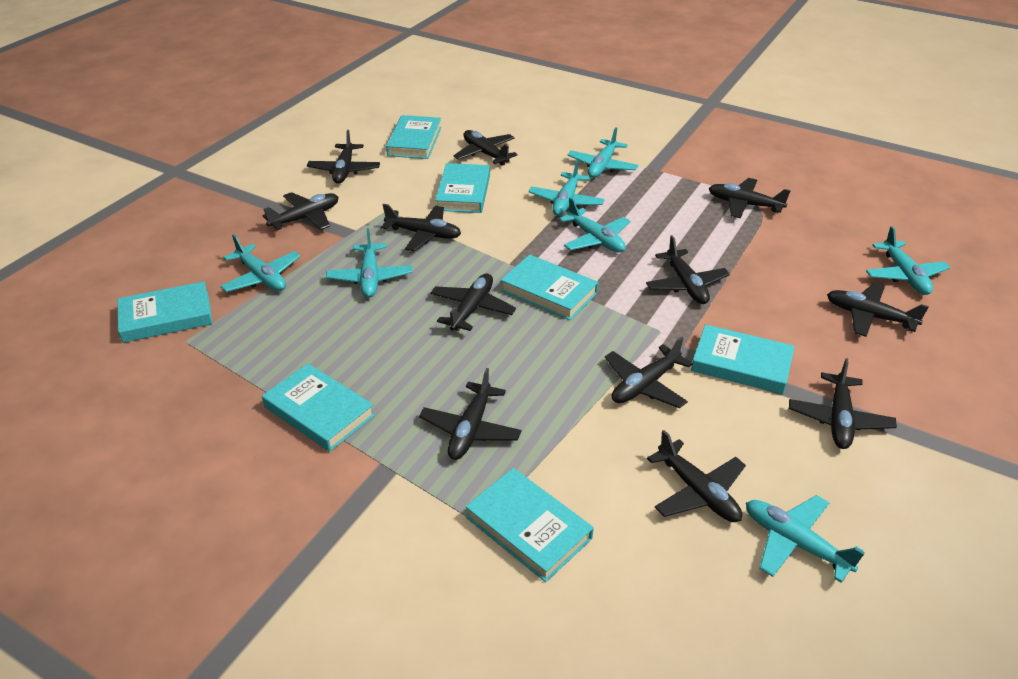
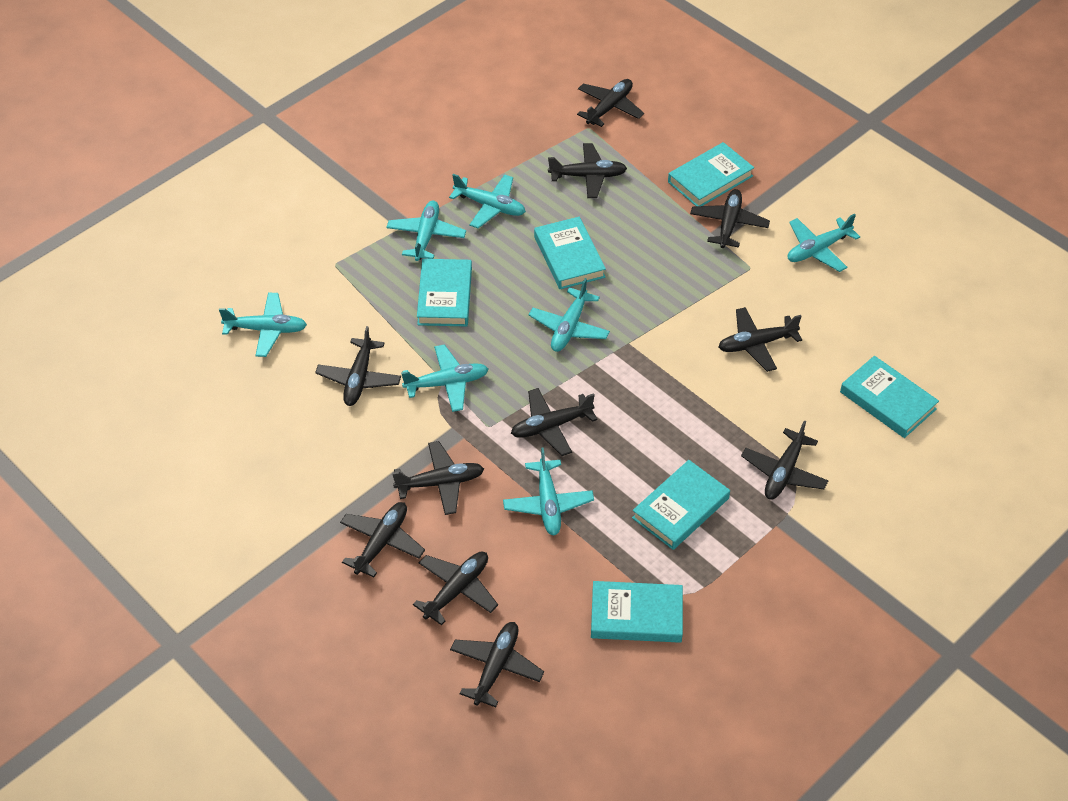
black plane: 12 -> 11
turquoise book: 7 -> 6

